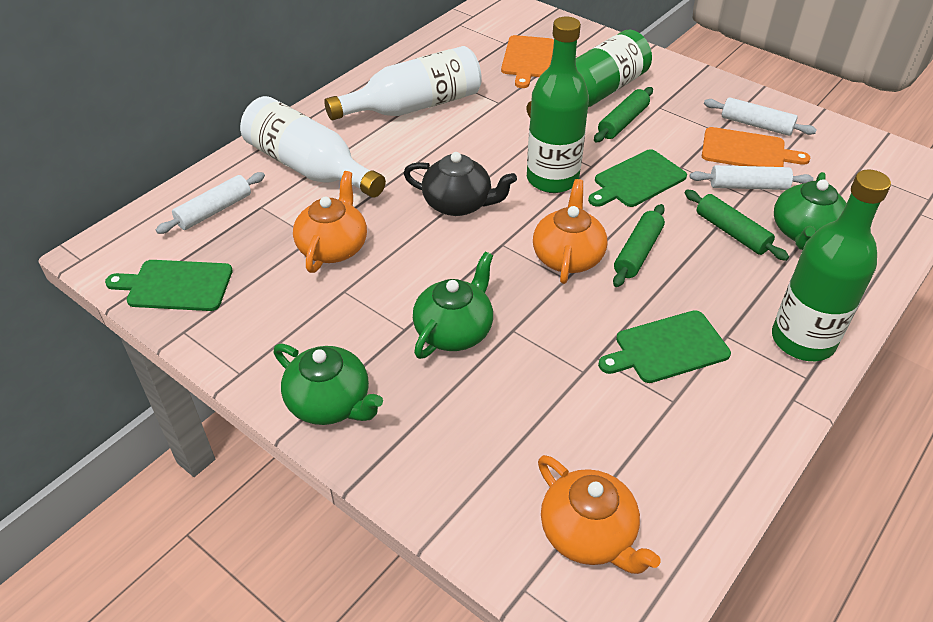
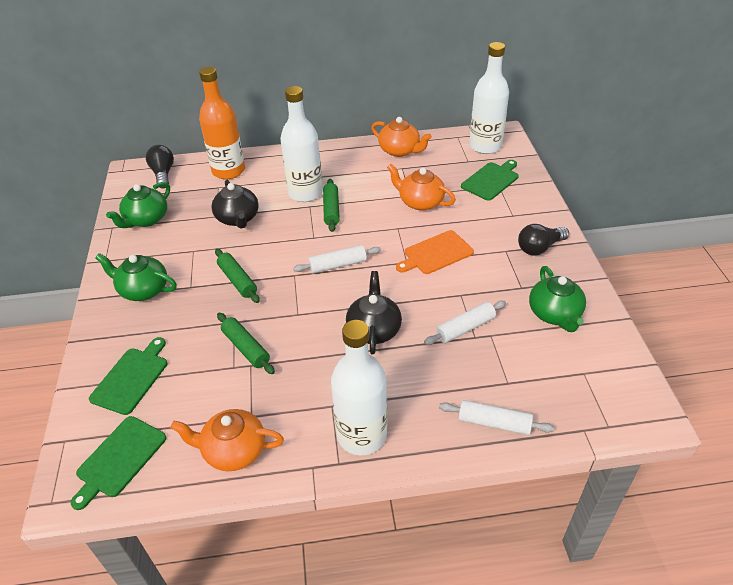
black light bulb: 0 -> 2
black teapot: 1 -> 2
green bottle: 3 -> 0
orange bottle: 0 -> 1
orange cutting board: 2 -> 1
white bottle: 2 -> 3

